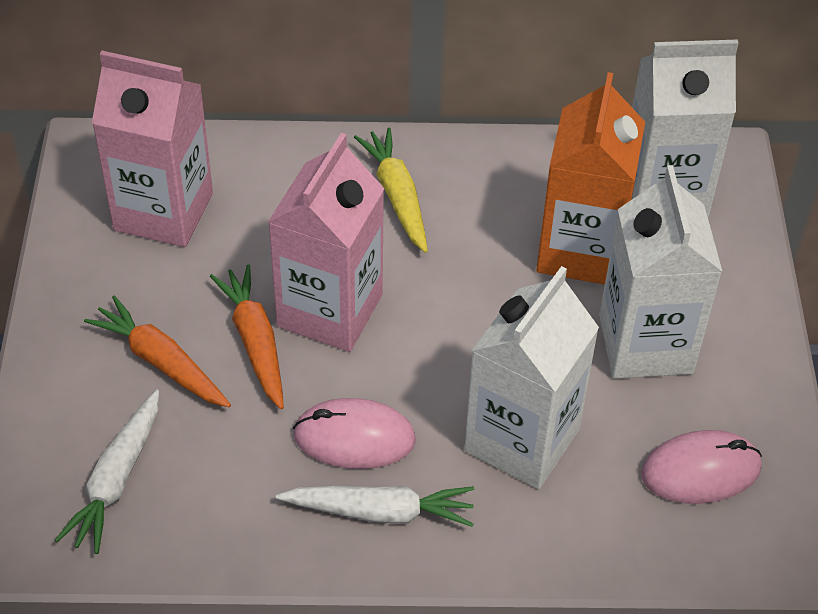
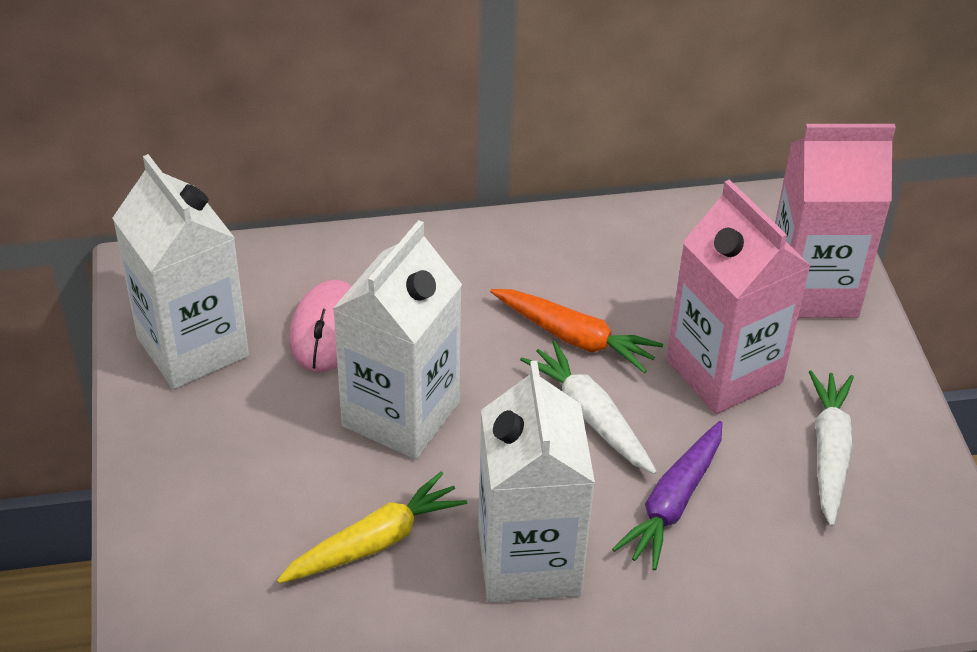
orange carrot: 2 -> 1
orange carton: 1 -> 0
pink mouse: 2 -> 1
purple carrot: 0 -> 1

